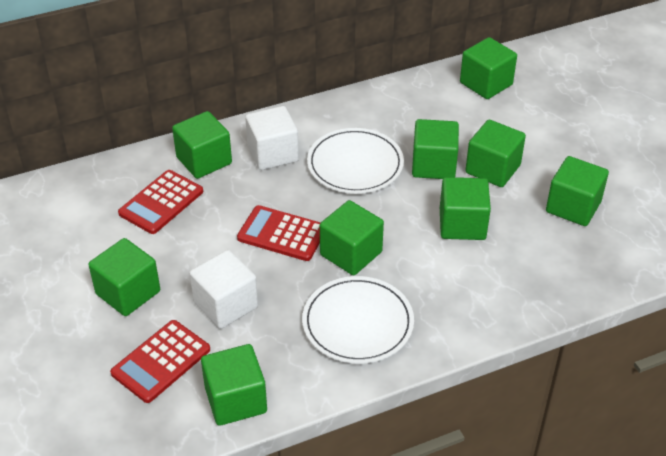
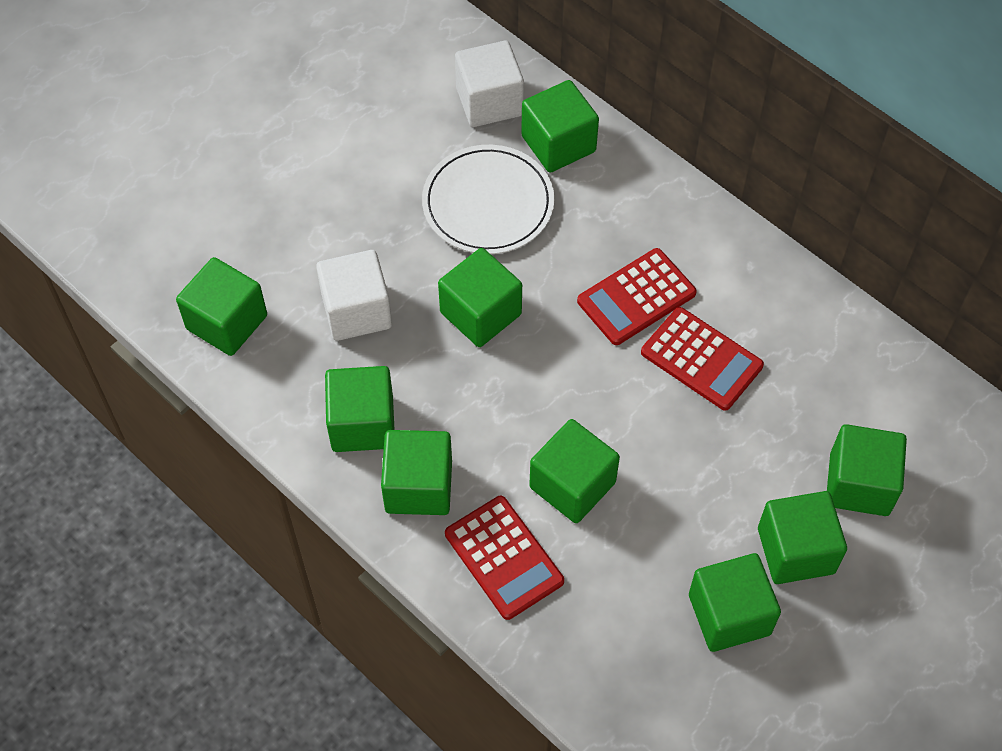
white plate: 2 -> 1

